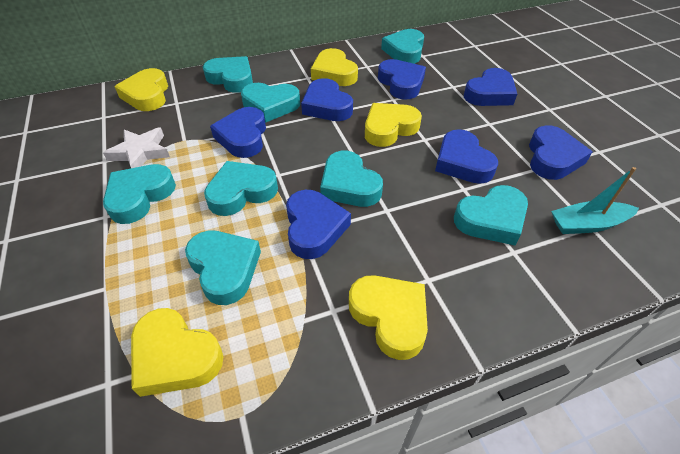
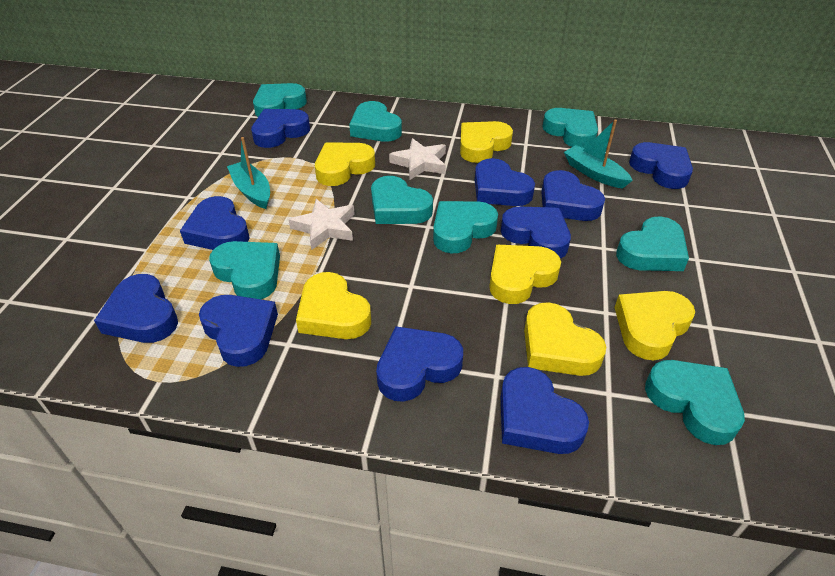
blue heart: 7 -> 10
turquoise boat: 1 -> 2
white star: 1 -> 2
yellow heart: 5 -> 6

